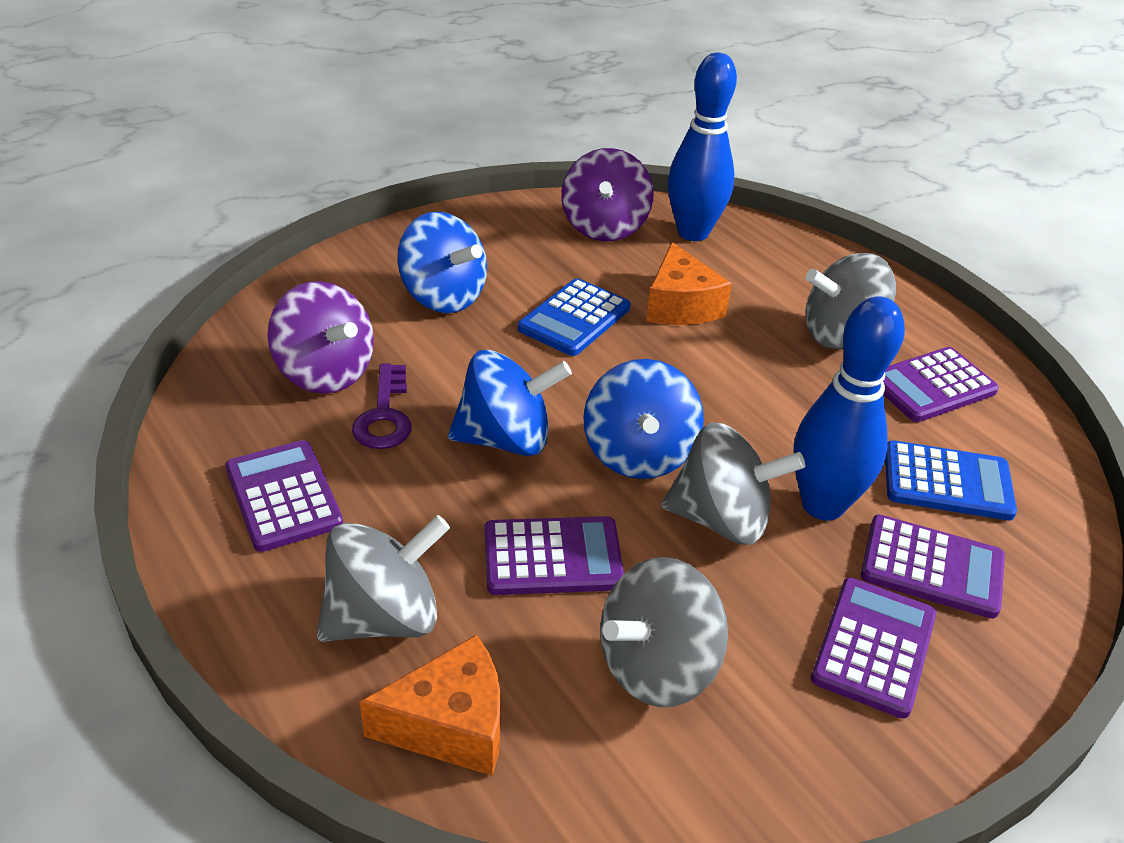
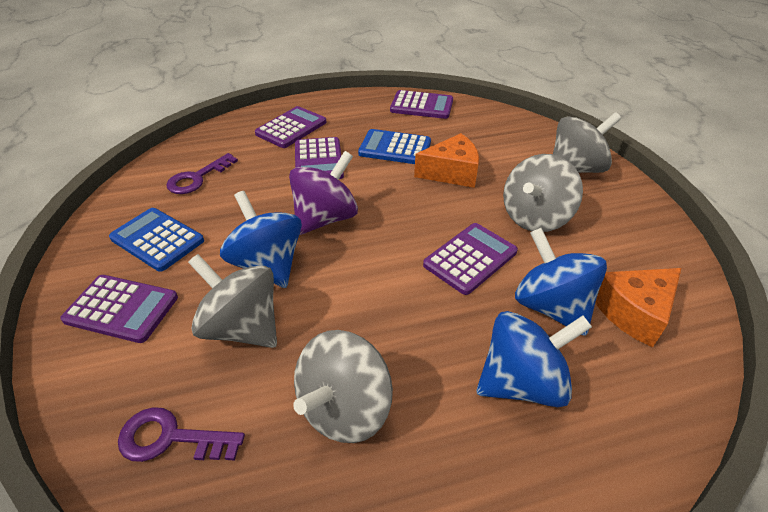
blue bowling pin: 2 -> 0
purple key: 1 -> 2
purple spinning top: 2 -> 1

